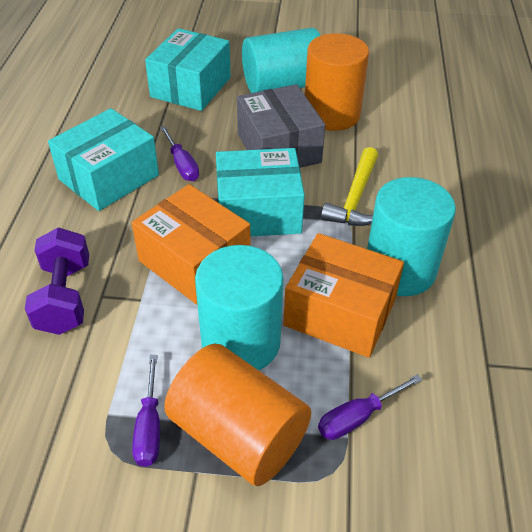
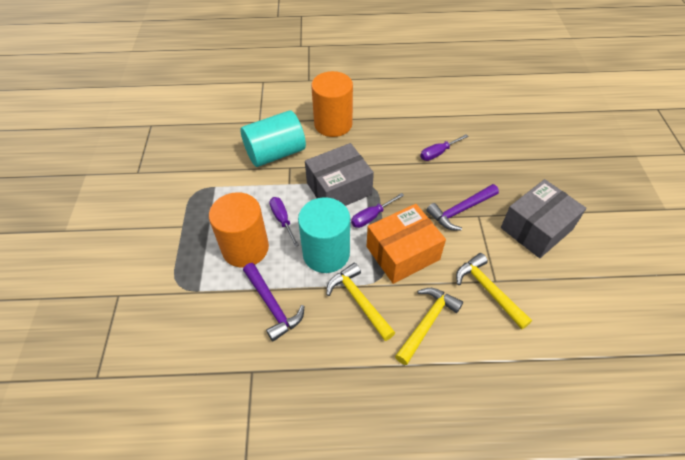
grey box: 1 -> 2
orange box: 2 -> 1
purple dumbbell: 1 -> 0
purple hammer: 0 -> 2
turquoise box: 3 -> 0
turquoise cylinder: 3 -> 2
yellow hammer: 1 -> 3

